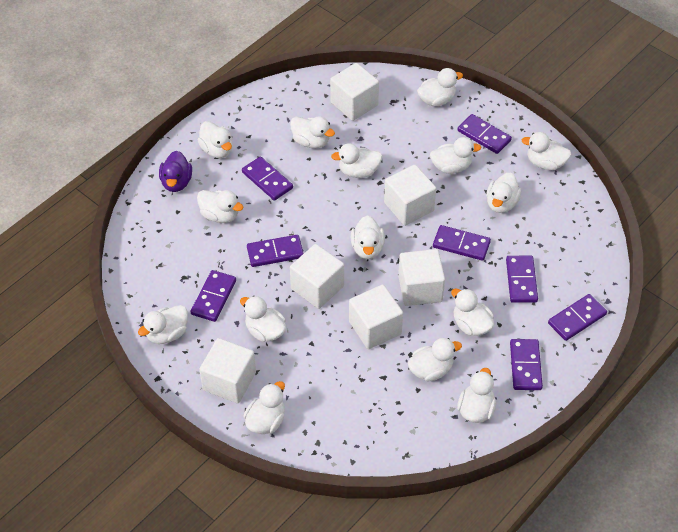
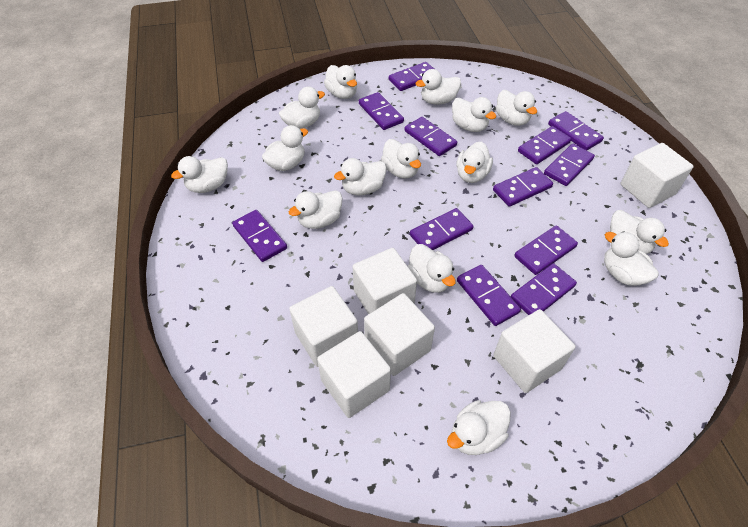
purple domino: 8 -> 12
purple duck: 1 -> 0

